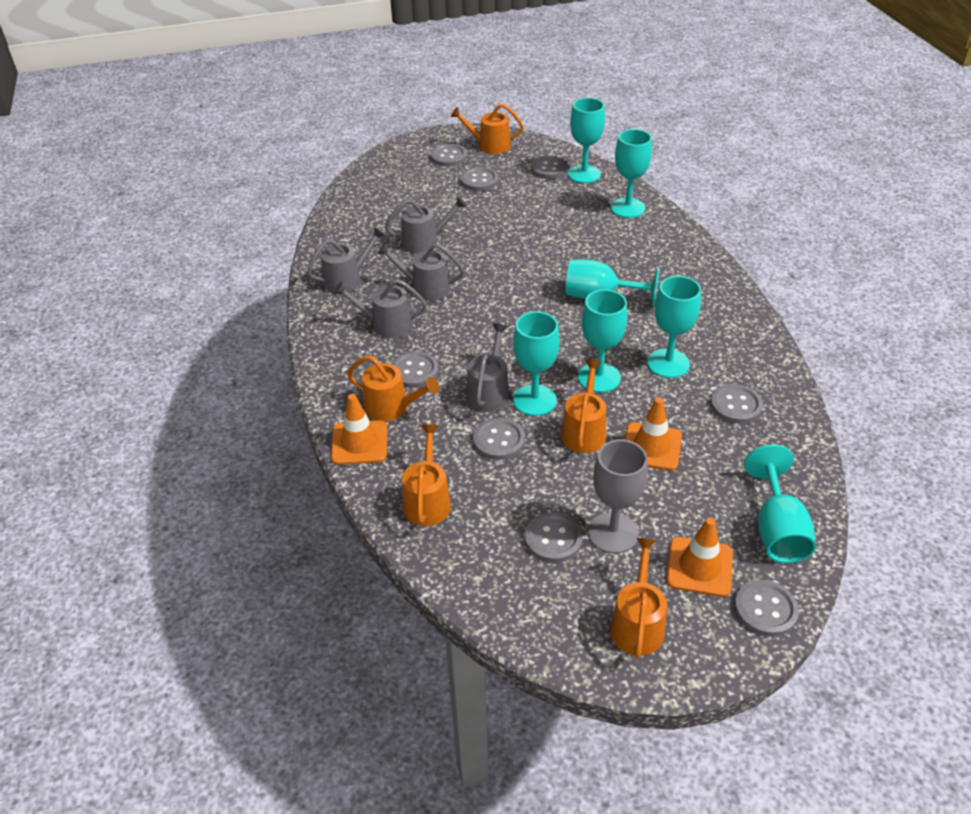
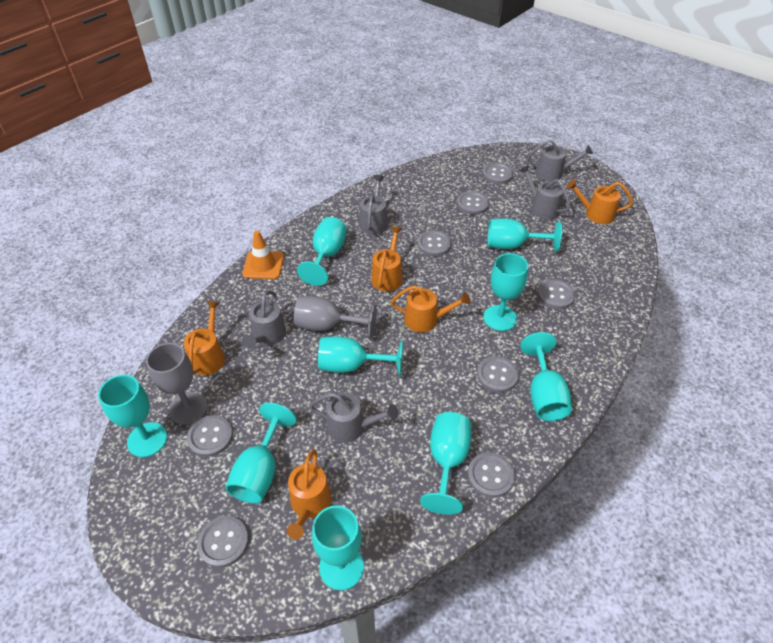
grey goblet: 1 -> 2
orange traffic cone: 3 -> 1
turquoise goblet: 7 -> 9

